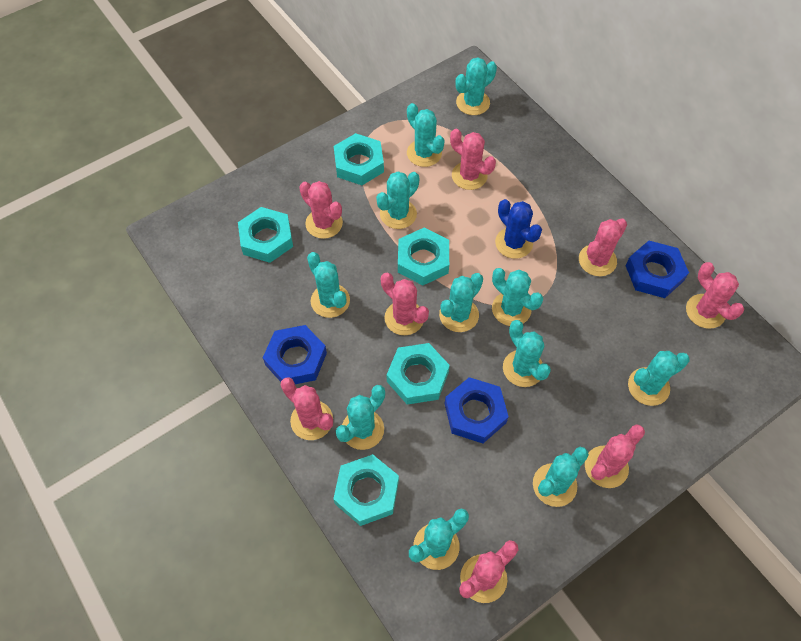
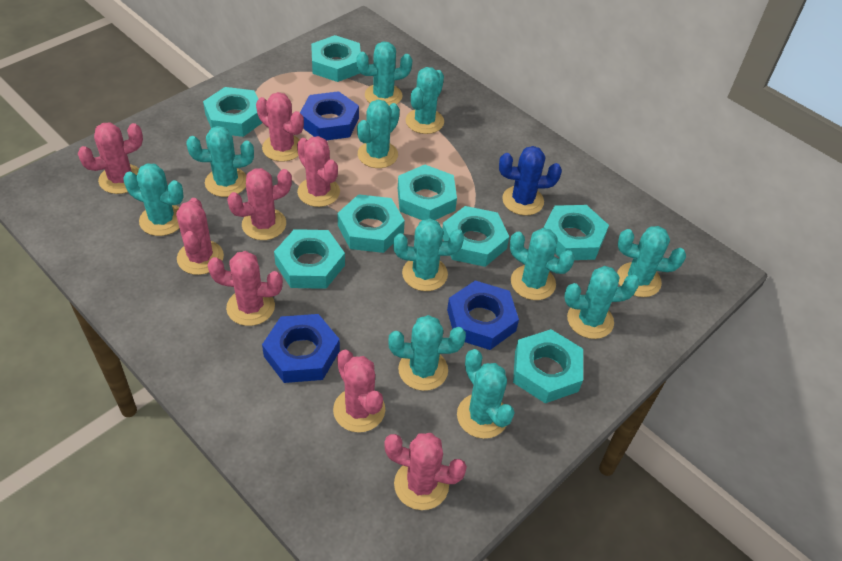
turquoise nut: 5 -> 8

